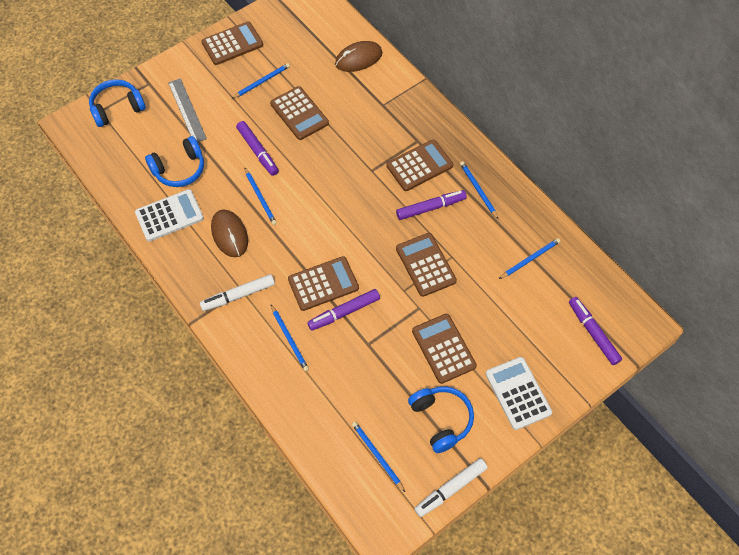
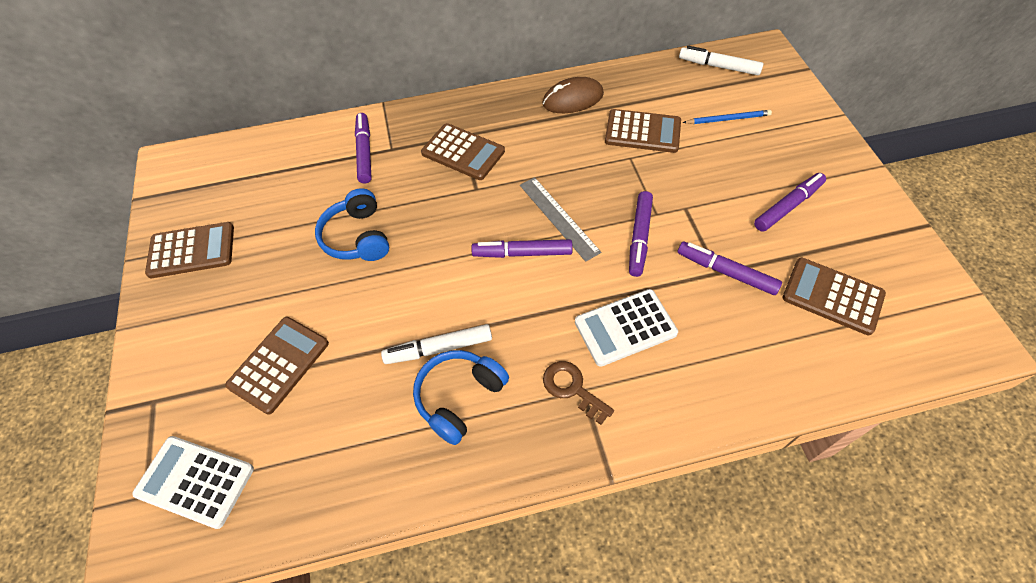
blue headphones: 3 -> 2
blue pencil: 6 -> 1
brown calculator: 6 -> 5
brown key: 0 -> 1
brown mouse: 2 -> 1
purple marker: 4 -> 5

